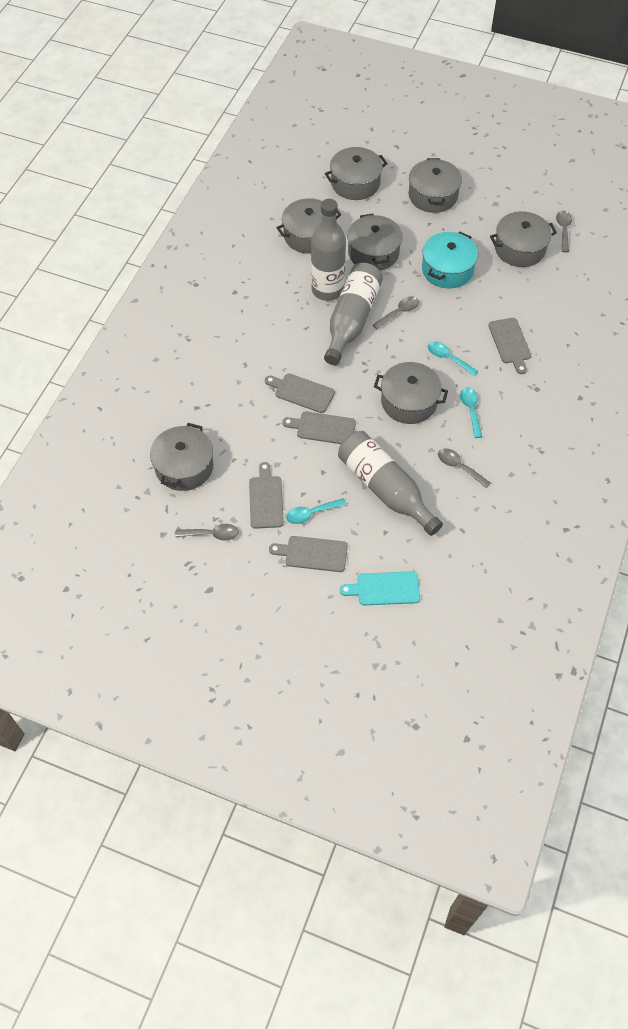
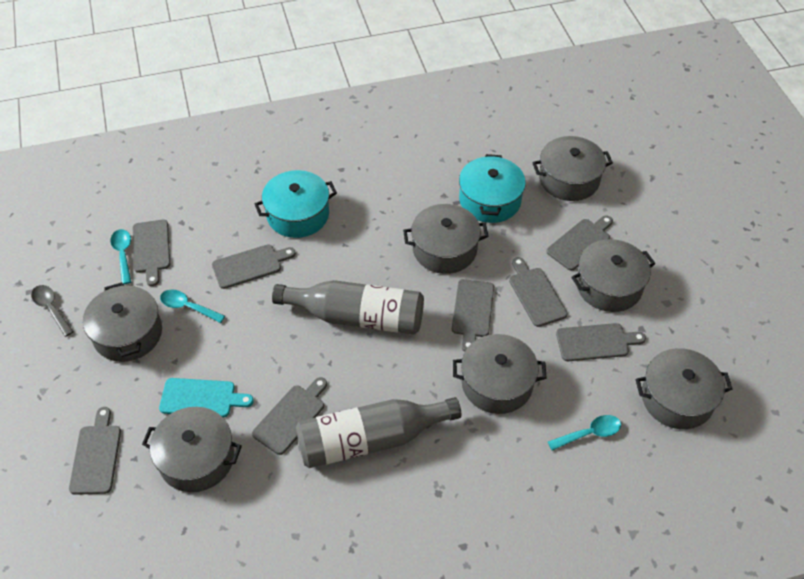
grey bottle: 3 -> 2
grey cutting board: 5 -> 8
grey spoon: 4 -> 1
turquoise pot: 1 -> 2

